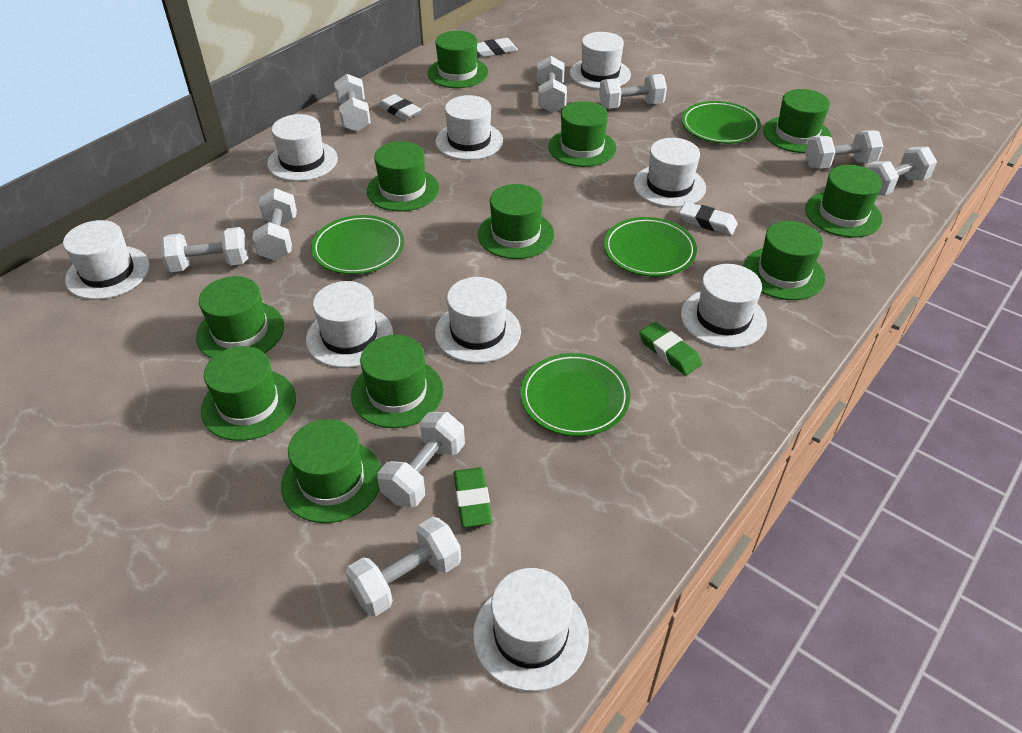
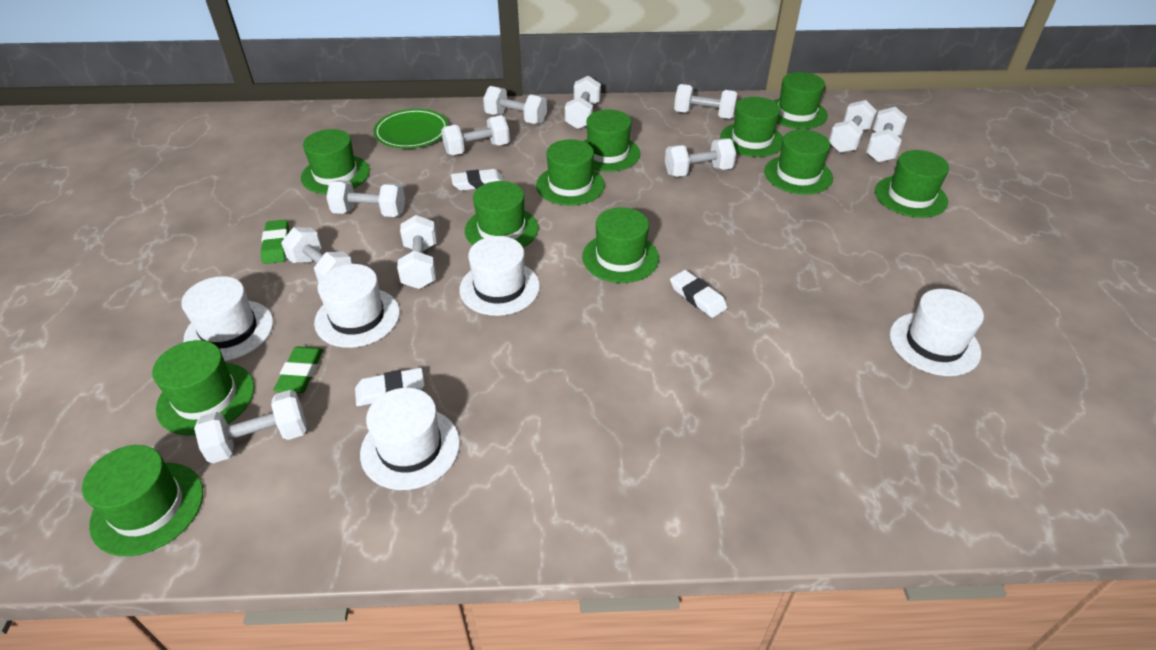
green plate: 4 -> 1
white dumbbell: 9 -> 11
white hat: 9 -> 5

